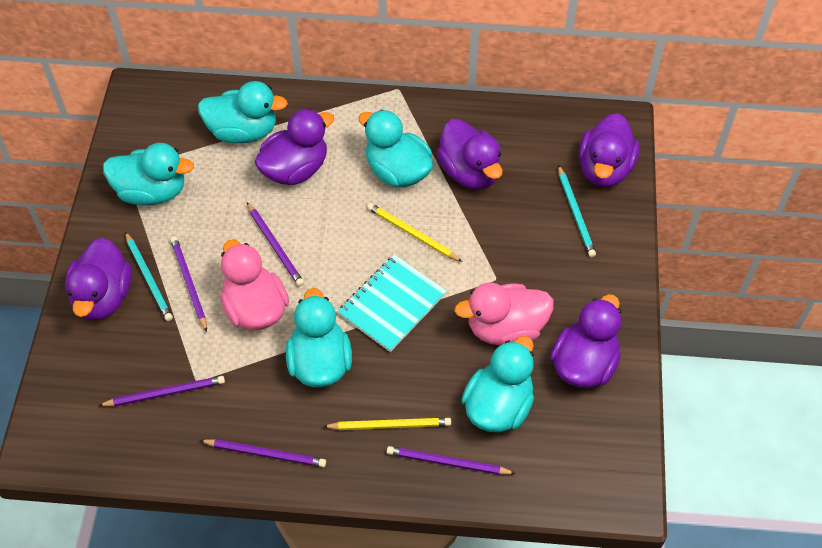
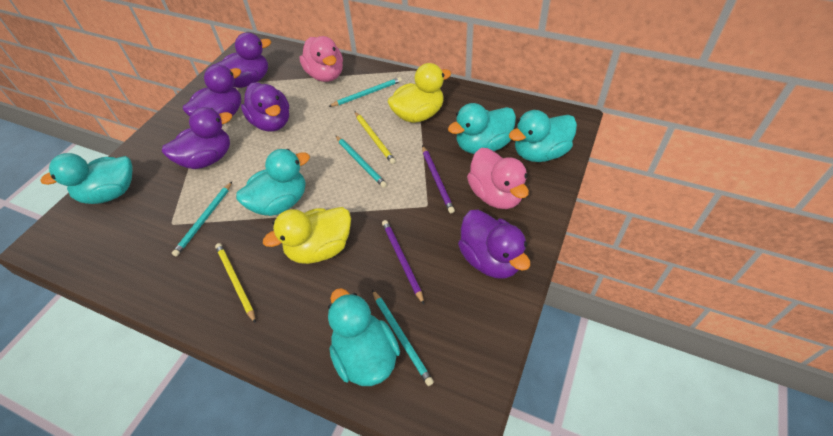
purple pencil: 5 -> 2
turquoise notebook: 1 -> 0
turquoise pencil: 2 -> 4
yellow duck: 0 -> 2

